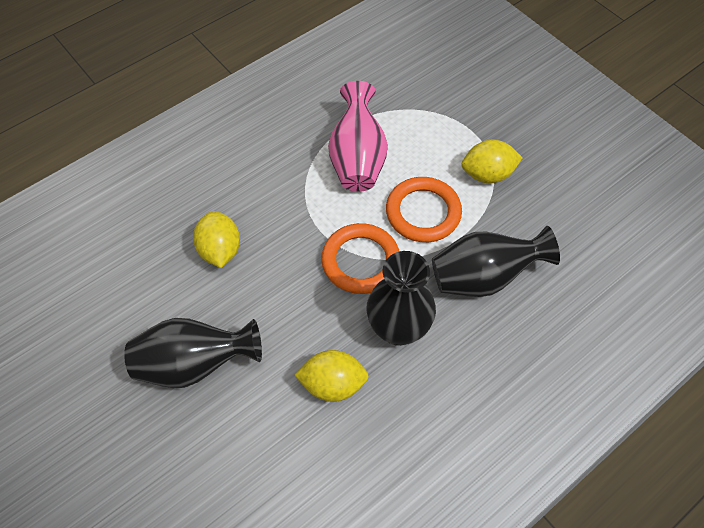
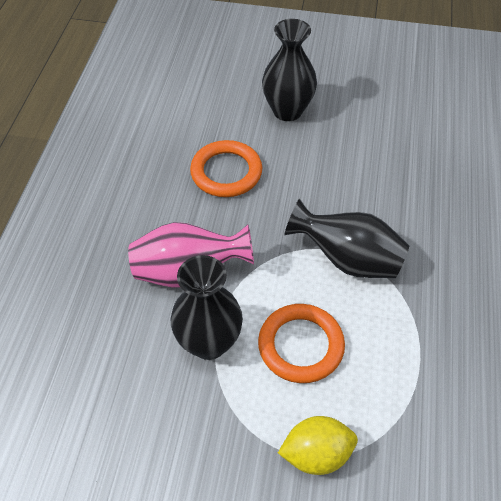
yellow lemon: 3 -> 1

